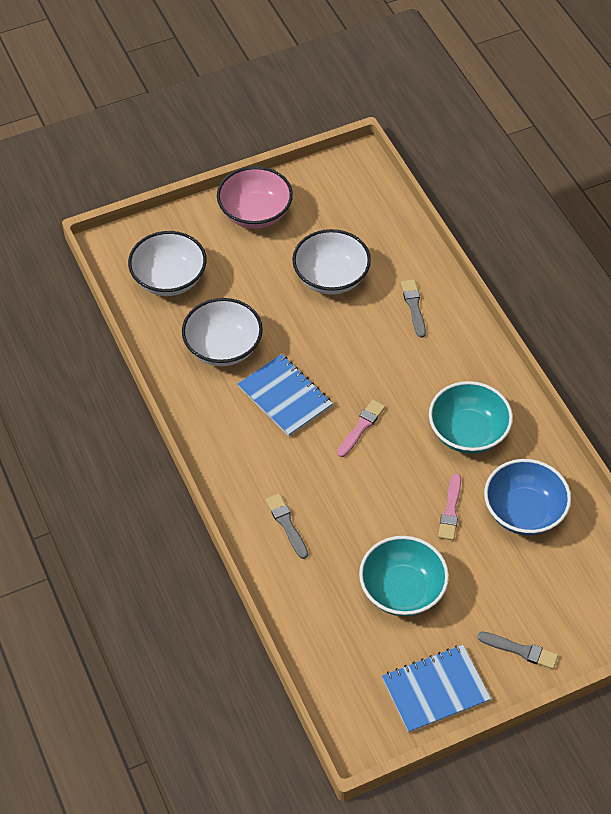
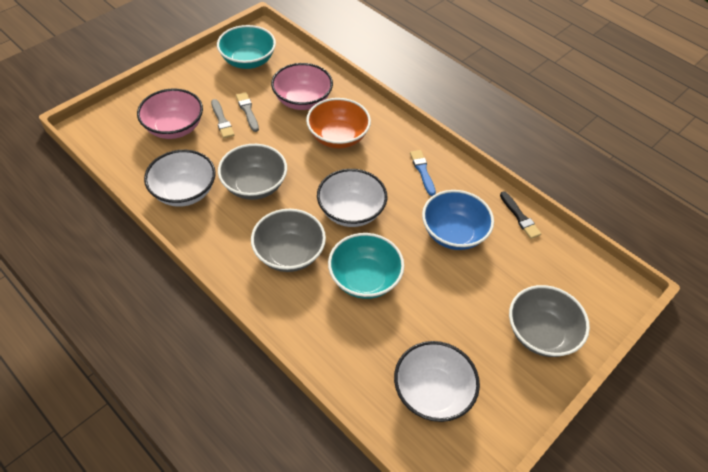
black brush: 0 -> 1
blue brush: 0 -> 1
blue notebook: 2 -> 0
grey bowl: 0 -> 3
grey brush: 3 -> 2
orange bowl: 0 -> 1
pink bowl: 1 -> 2
pink brush: 2 -> 0

